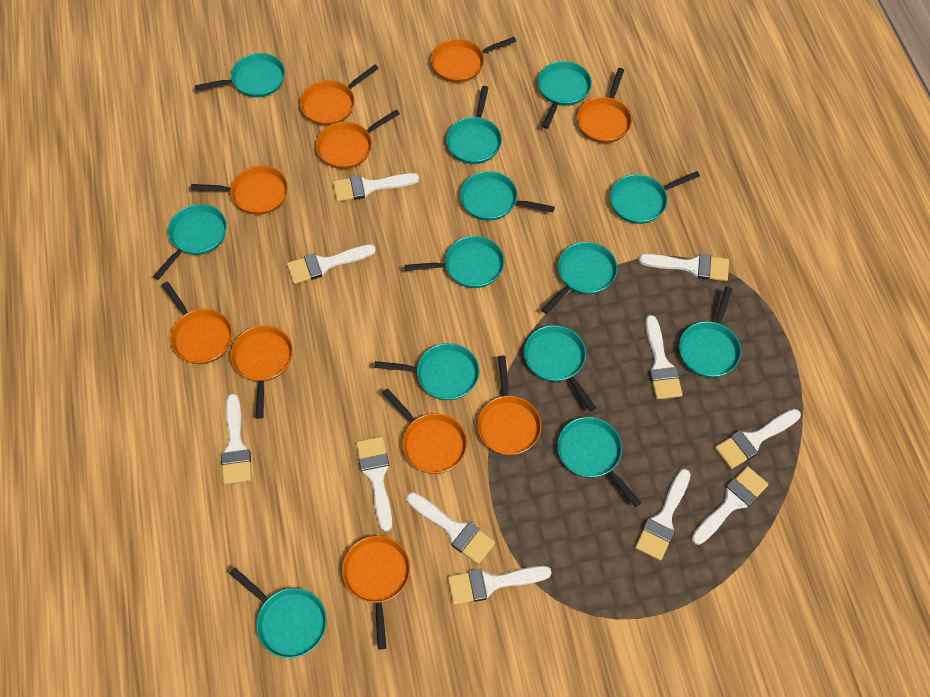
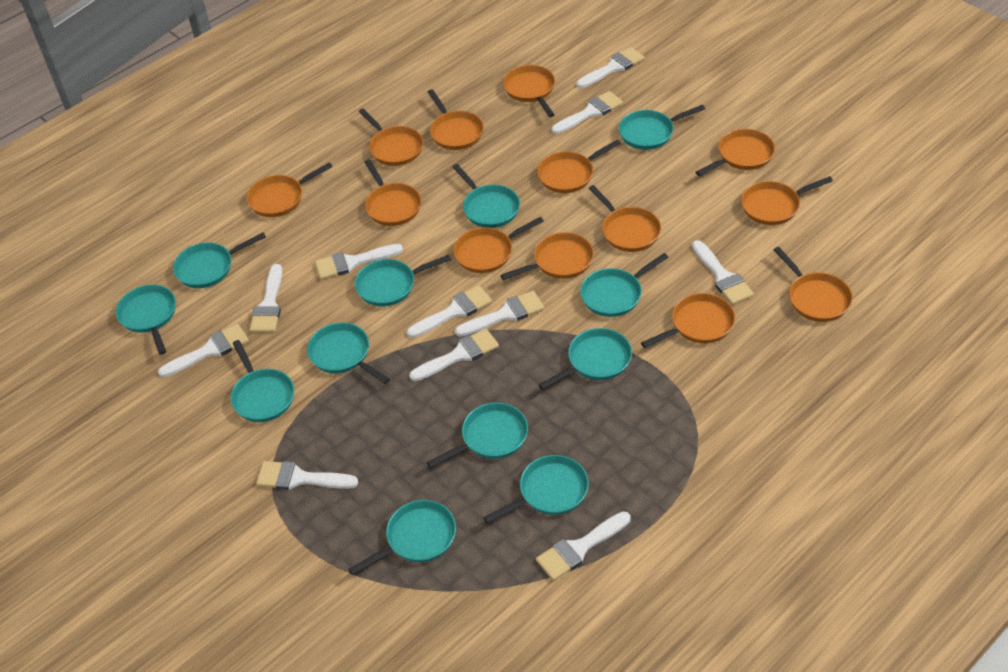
orange pan: 10 -> 13
turquoise pan: 13 -> 12

